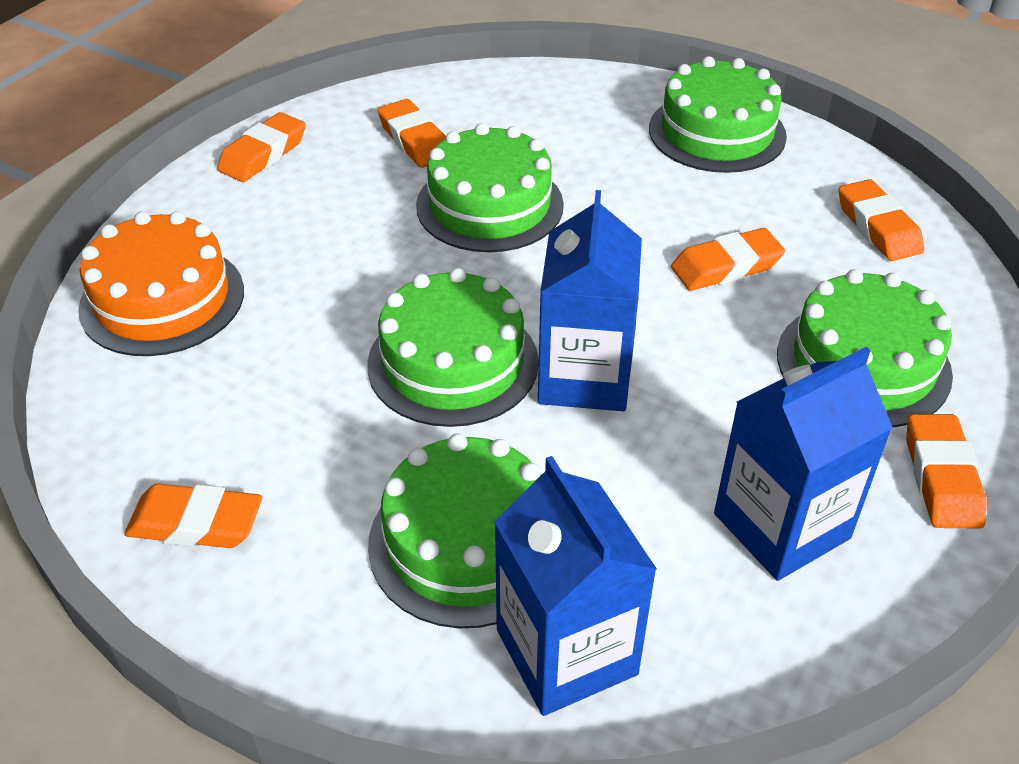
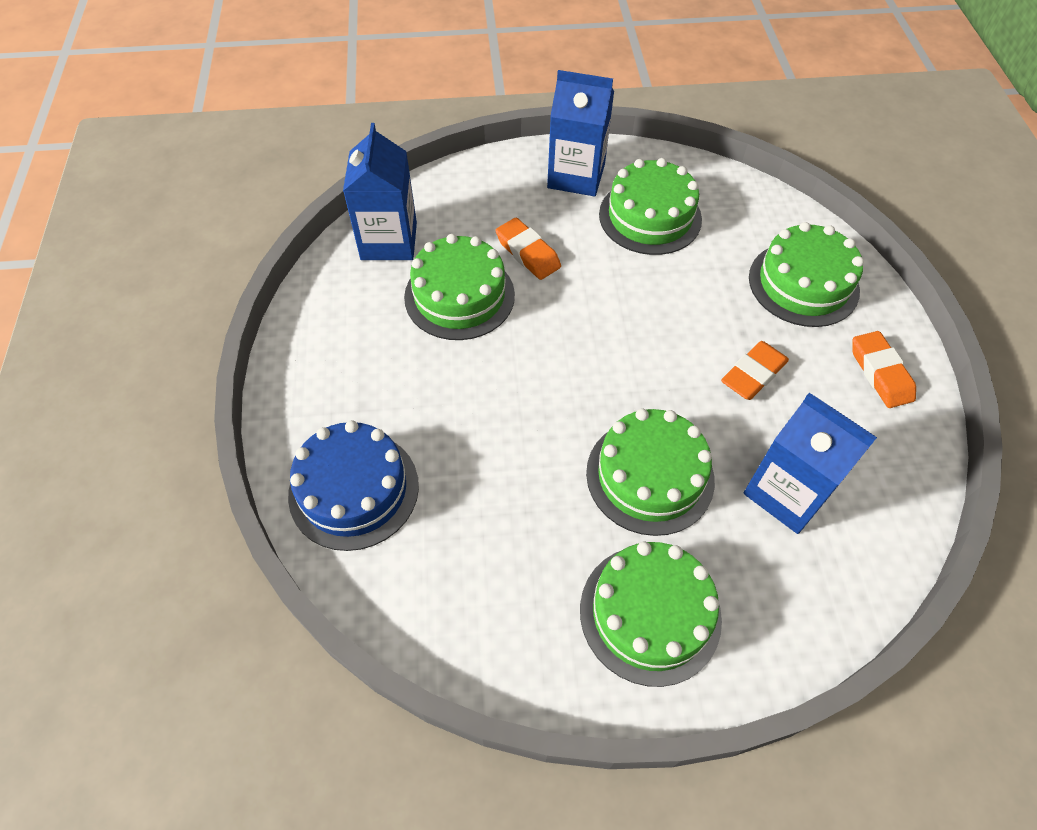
blue cake: 0 -> 1
orange cake: 1 -> 0
orange eraser: 6 -> 3

